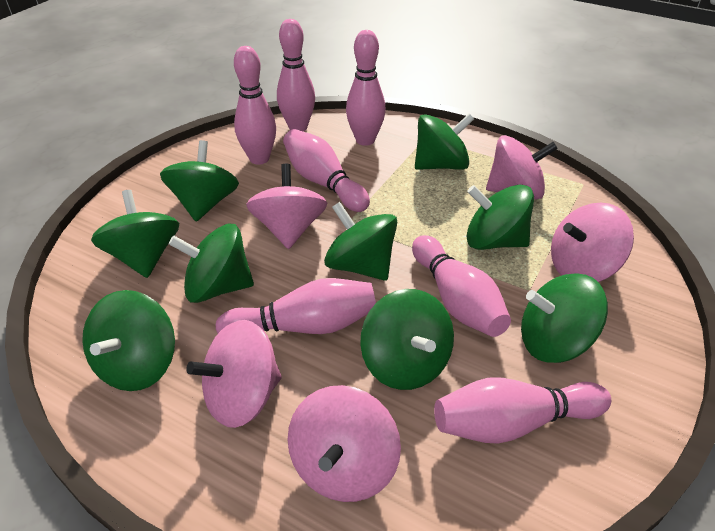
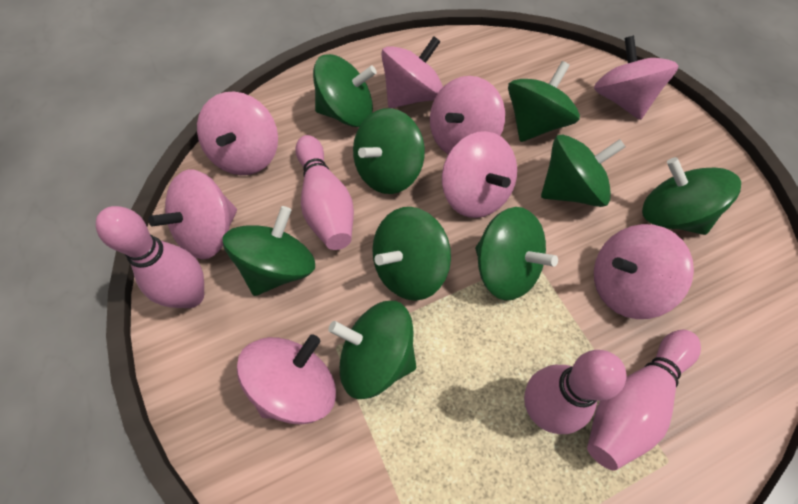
pink bowling pin: 7 -> 4
pink spinning top: 5 -> 8

